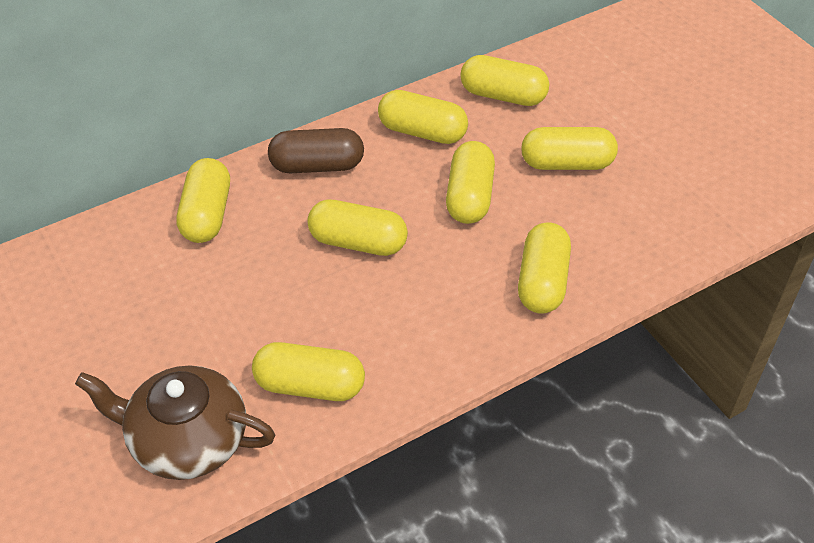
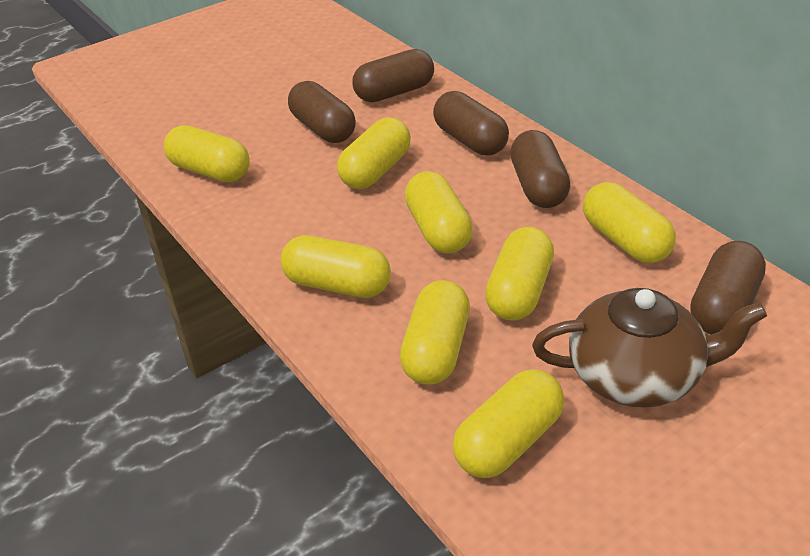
brown capsule: 1 -> 5

